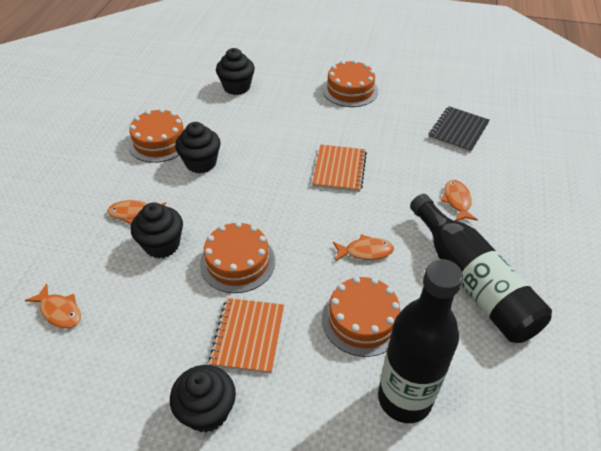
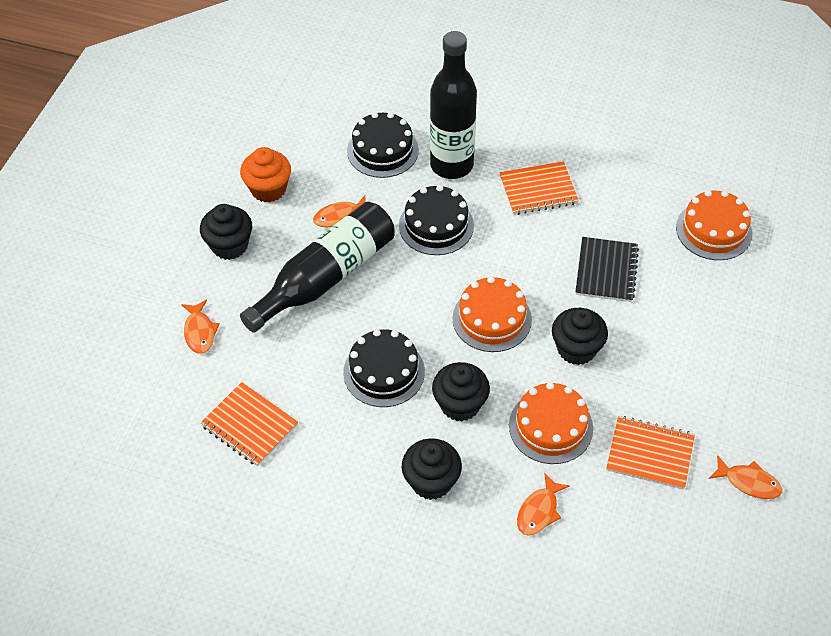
black cake: 0 -> 3
orange cake: 4 -> 3
orange cupcake: 0 -> 1
orange notebook: 2 -> 3

